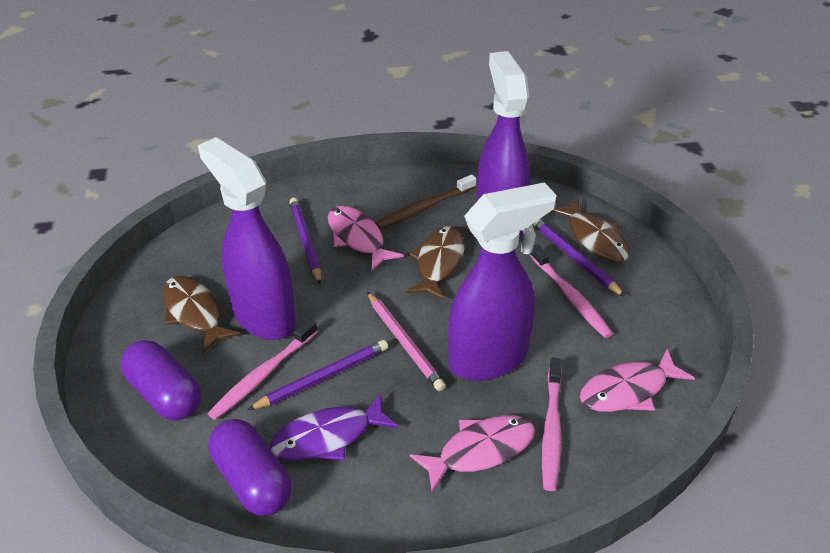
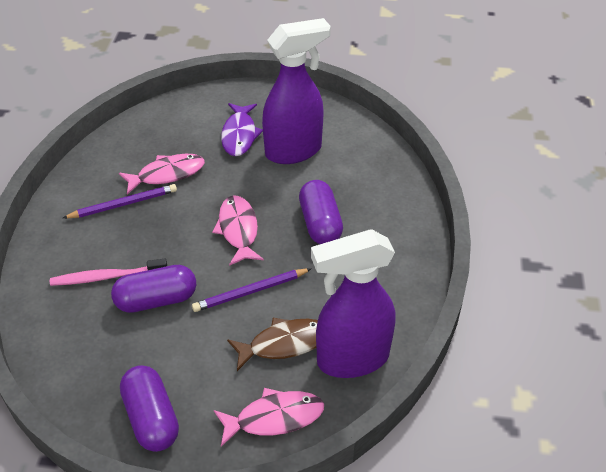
brown fish: 3 -> 1
brown toothbrush: 1 -> 0
pink pencil: 1 -> 0
pink toothbrush: 3 -> 1
purple capsule: 2 -> 3
purple pencil: 3 -> 2
purple spray bottle: 3 -> 2

